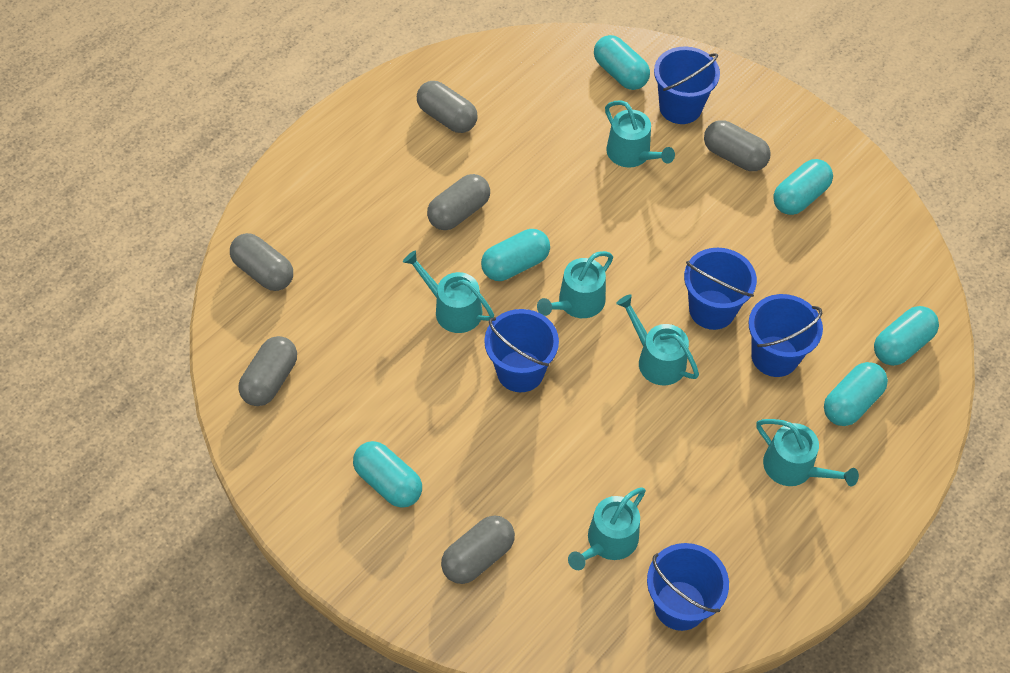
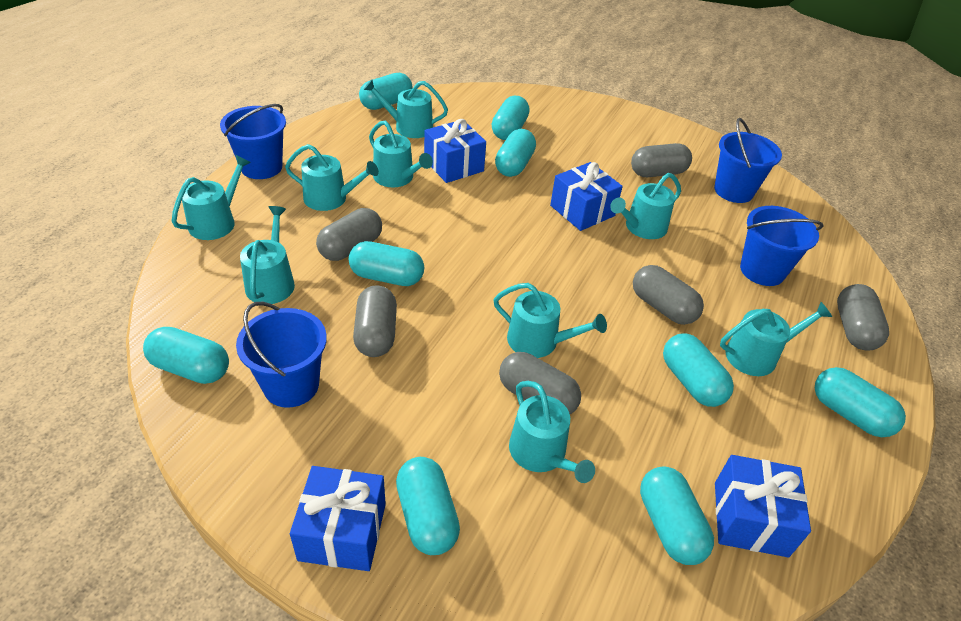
blue bucket: 5 -> 4
blue gift: 0 -> 4
turquoise capsule: 6 -> 9
turquoise watering can: 6 -> 9

